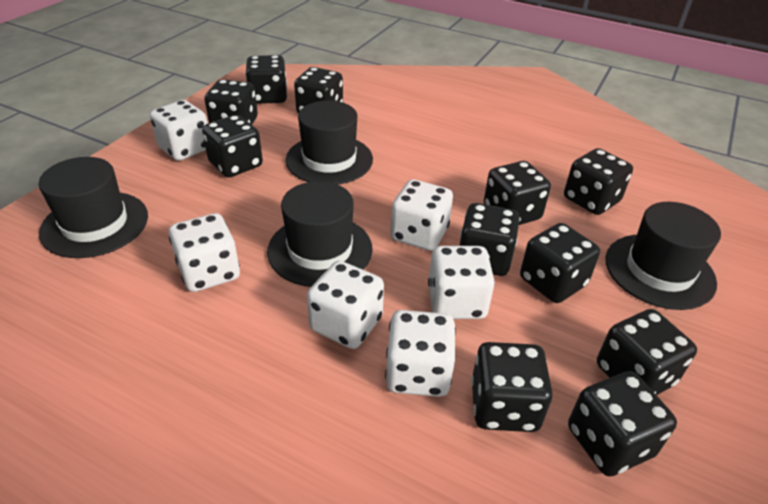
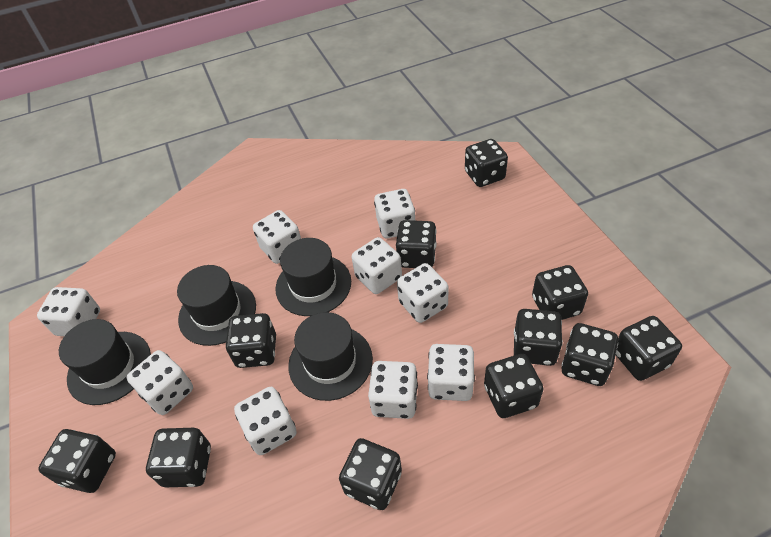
white dice: 6 -> 9

